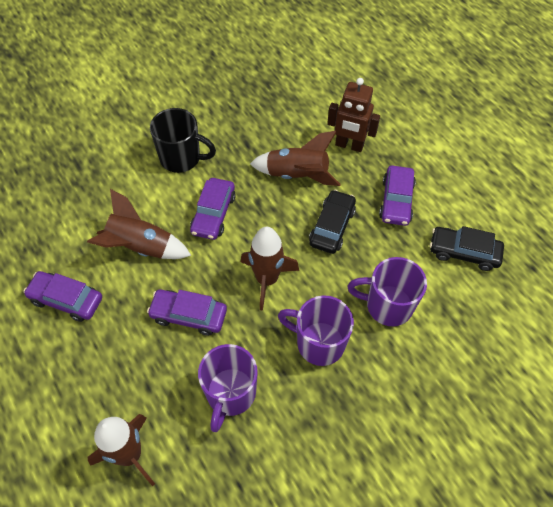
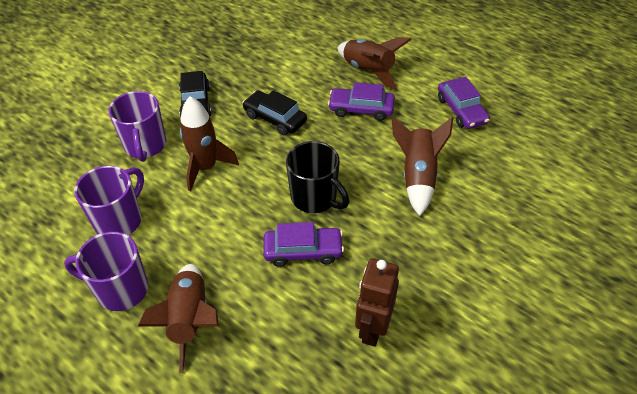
purple car: 4 -> 3

